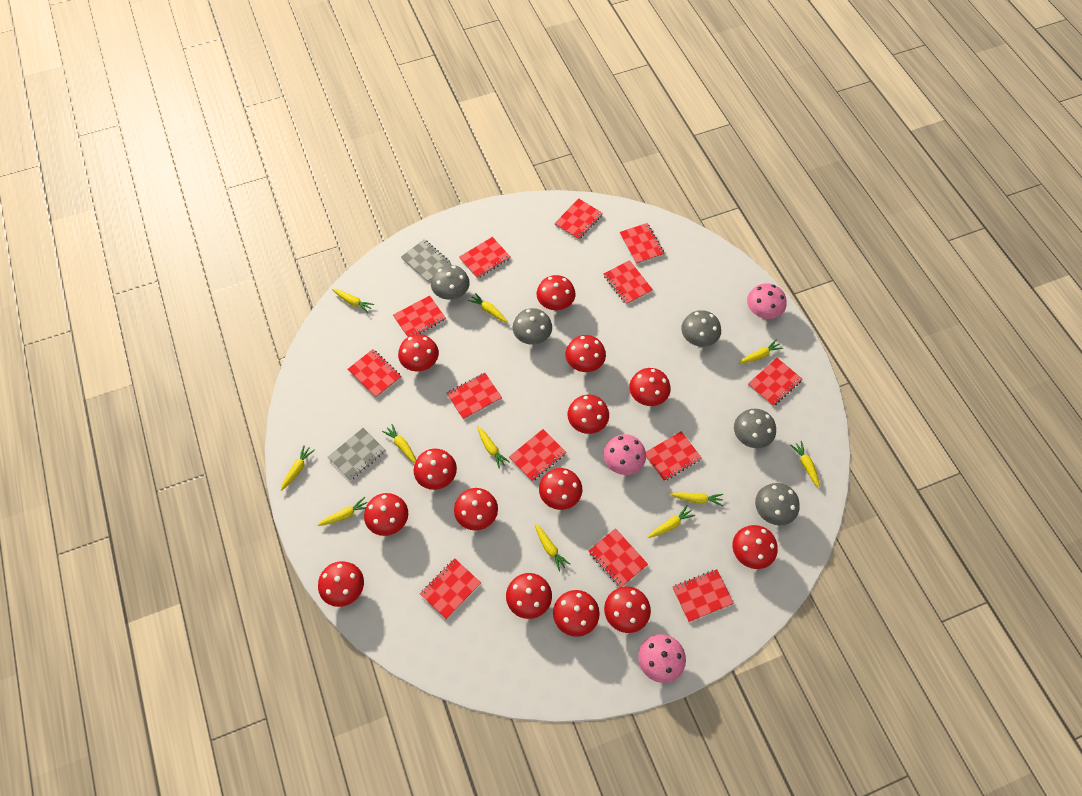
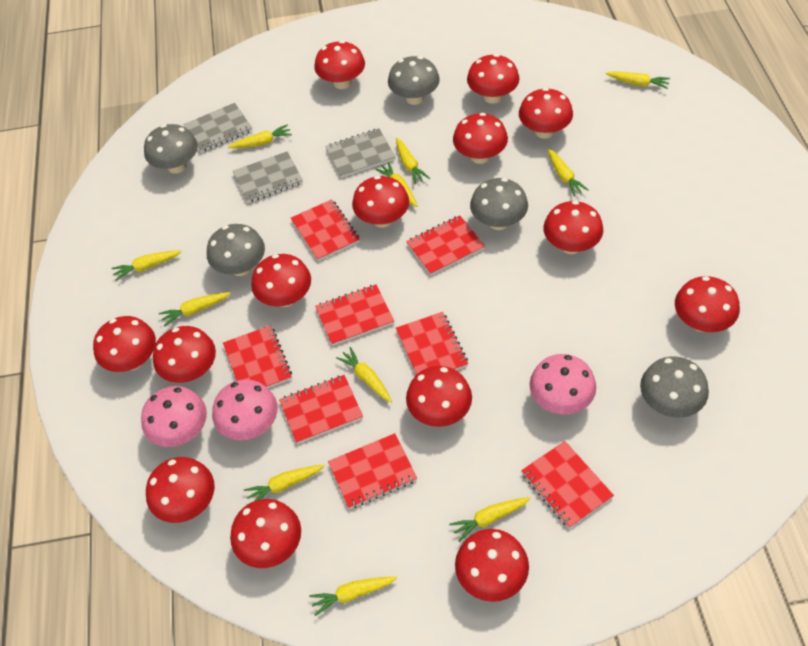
grey notebook: 2 -> 3
red notebook: 13 -> 8

